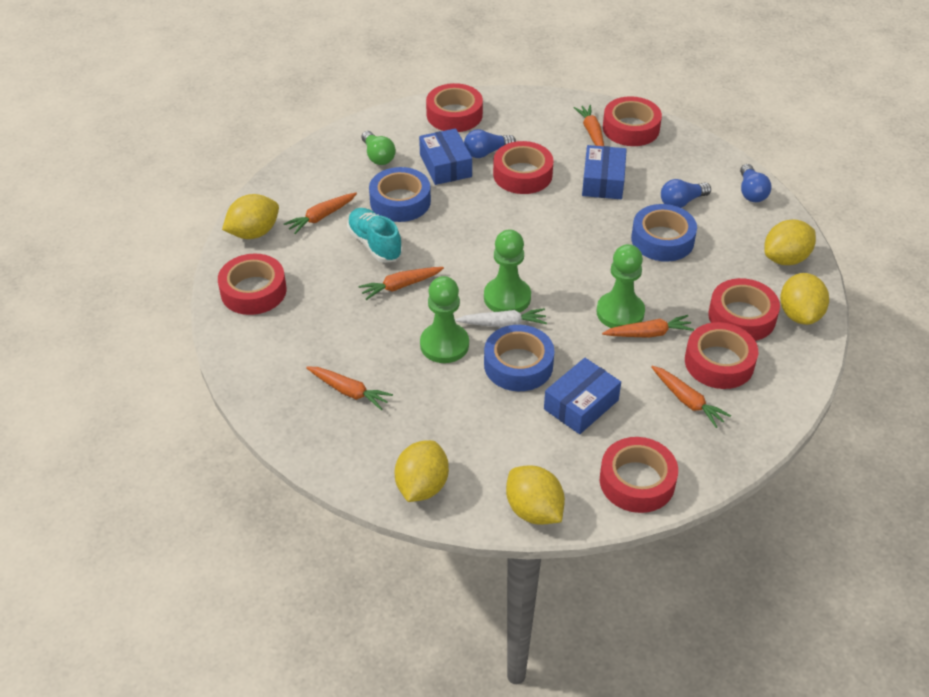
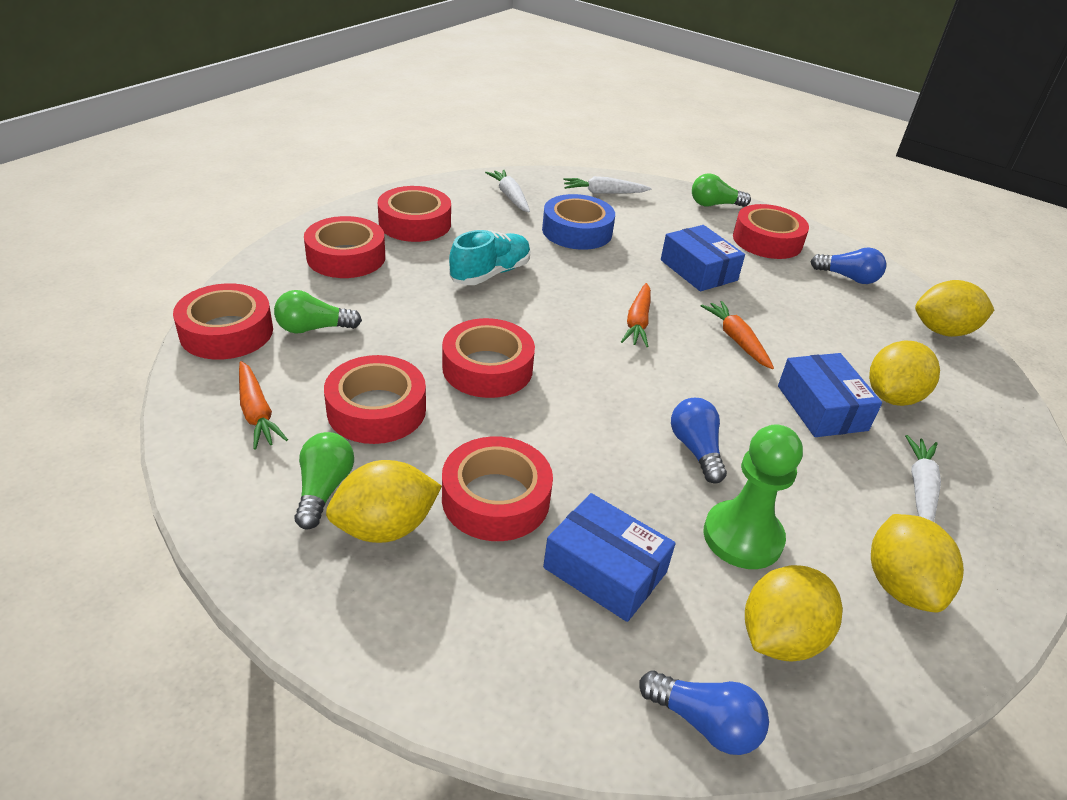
blue tape: 3 -> 1
green light bulb: 1 -> 3
green pawn: 3 -> 1
orange carrot: 6 -> 3
white carrot: 1 -> 3

